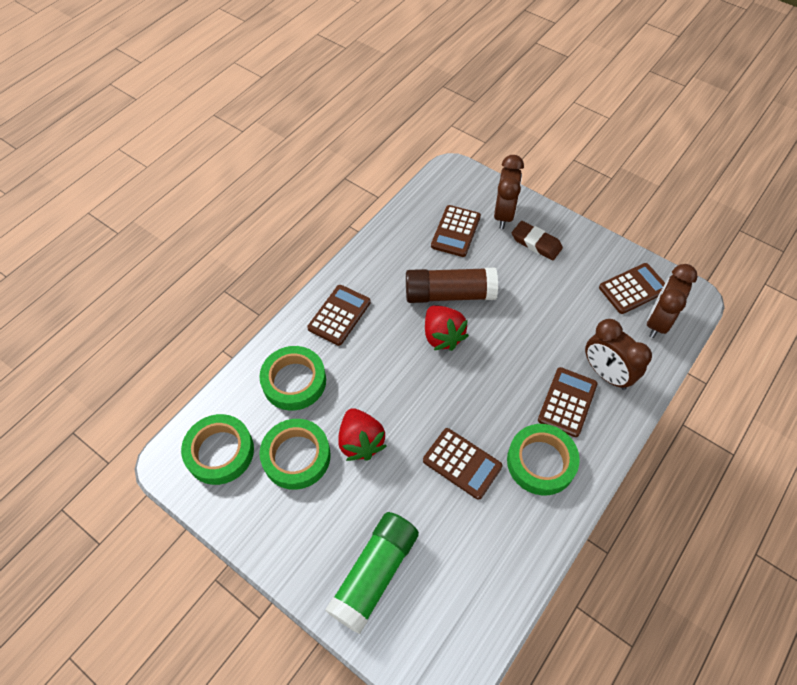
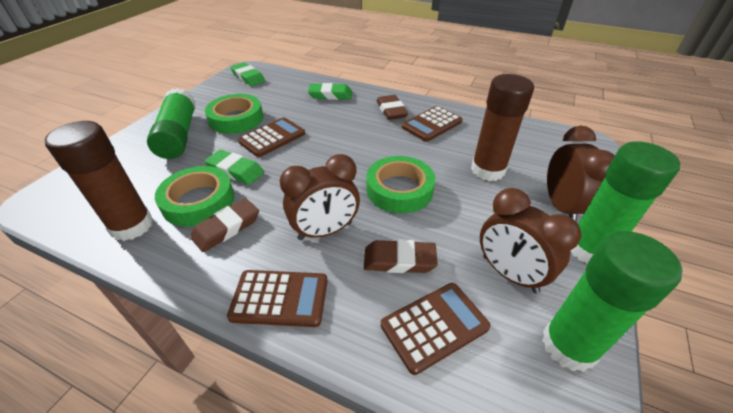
brown calculator: 5 -> 4
brown eraser: 1 -> 3
brown glue stick: 1 -> 2
green eraser: 0 -> 3
green glue stick: 1 -> 3
green tape: 4 -> 3
red strawberry: 2 -> 0

